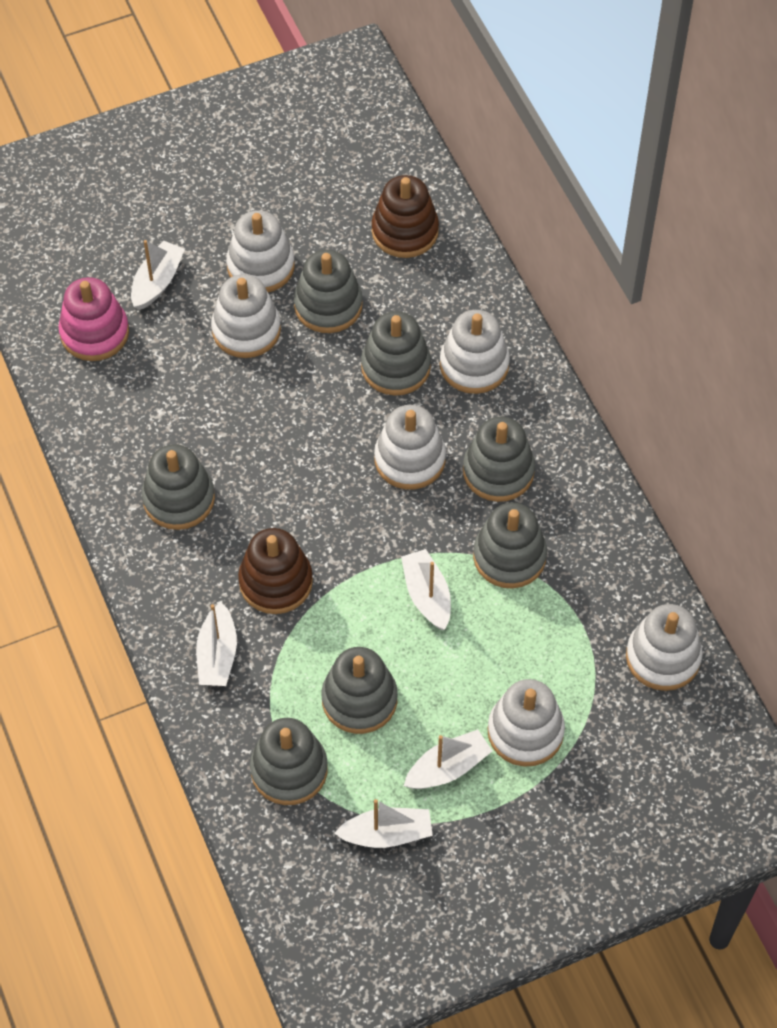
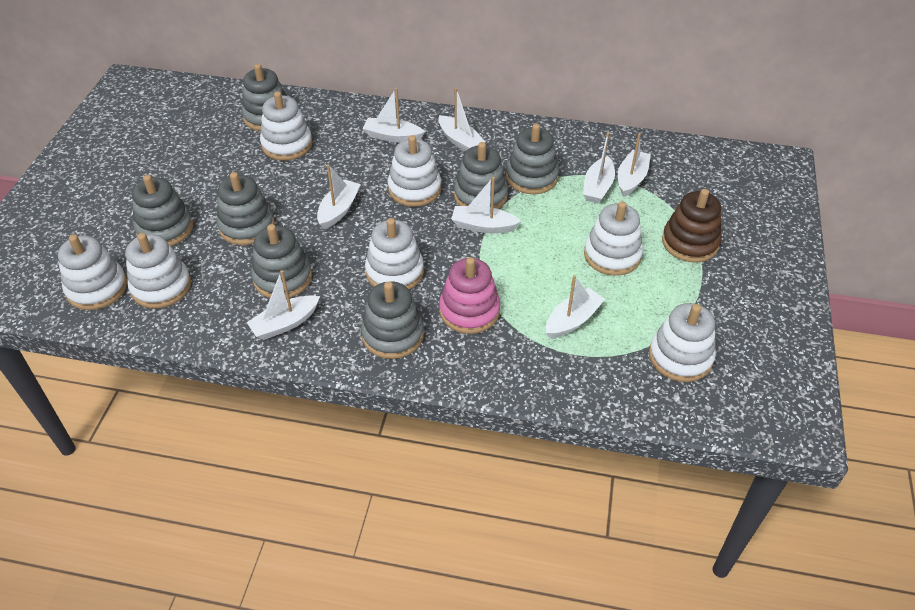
brown stacking toy: 2 -> 1
white boat: 5 -> 8
white stacking toy: 6 -> 7

